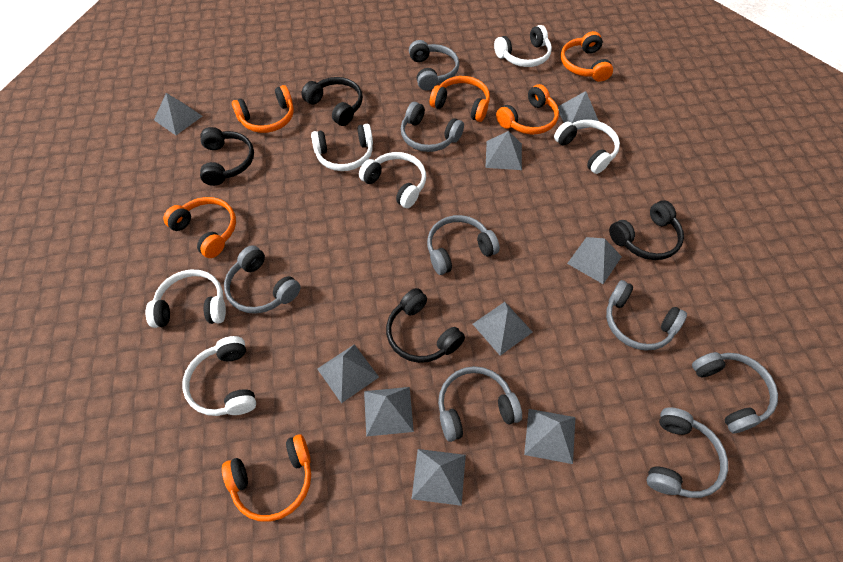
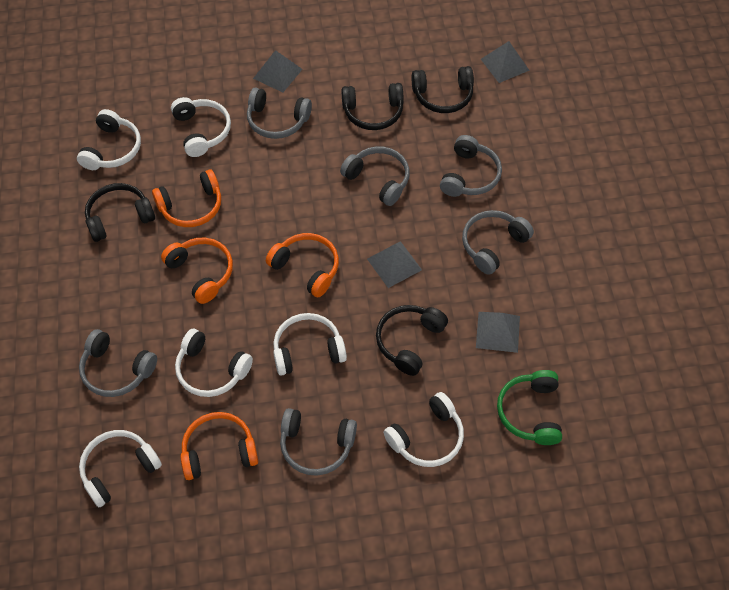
green headphones: 0 -> 1
grey headphones: 8 -> 6
grey pyramid: 9 -> 4
orange headphones: 6 -> 4

